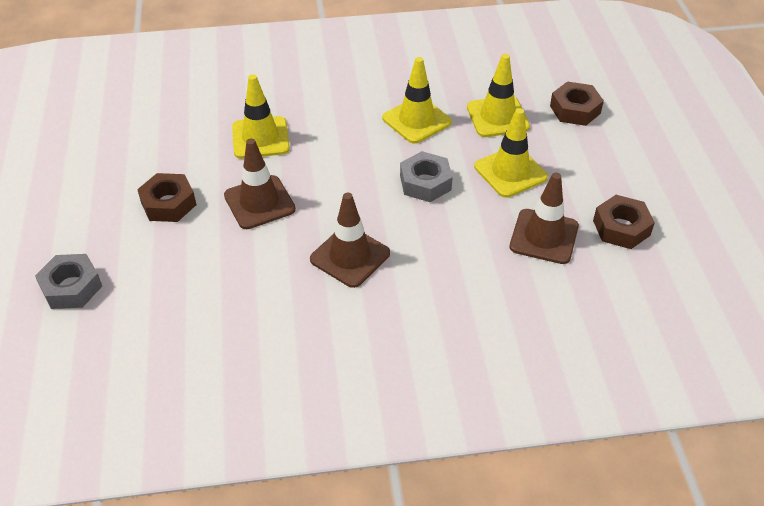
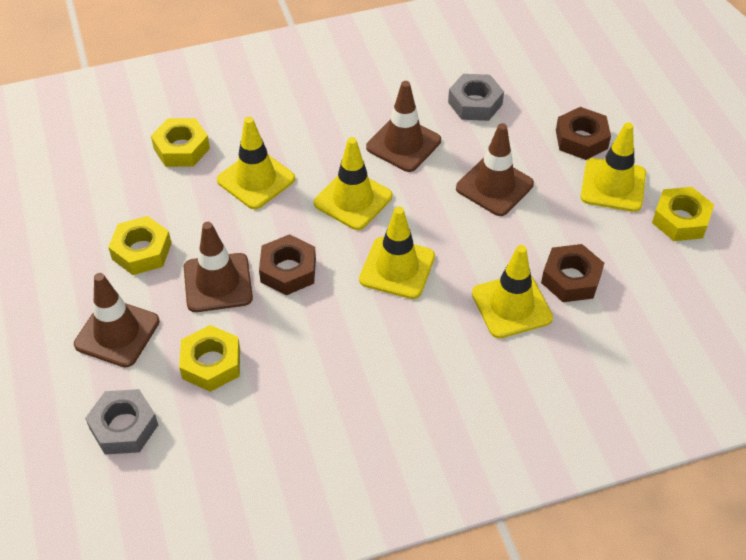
brown traffic cone: 3 -> 4
yellow nut: 0 -> 4
yellow traffic cone: 4 -> 5

